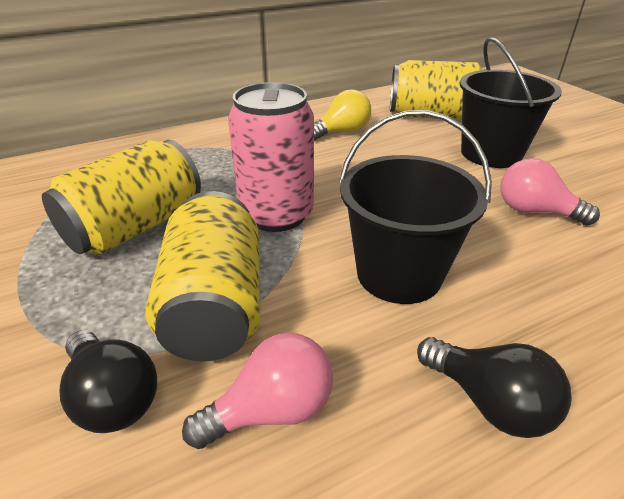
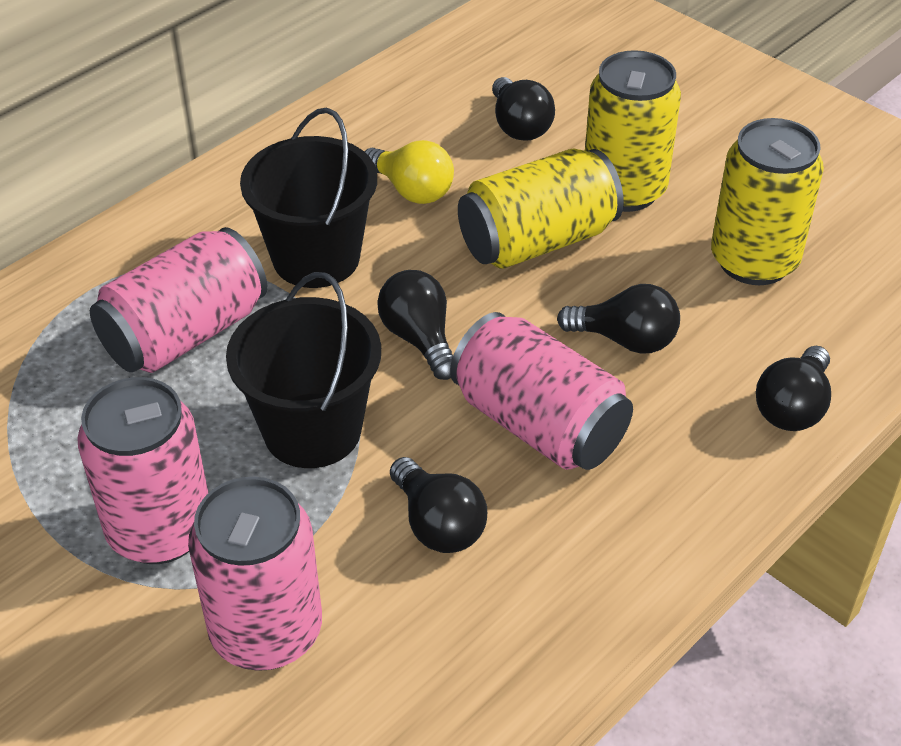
black light bulb: 2 -> 5
pink can: 1 -> 4
pink light bulb: 2 -> 0

